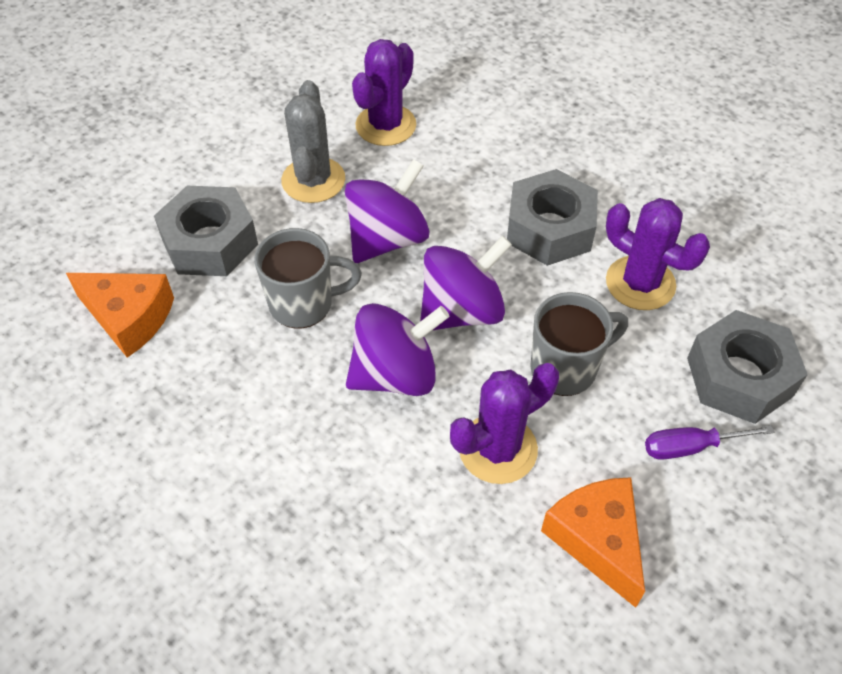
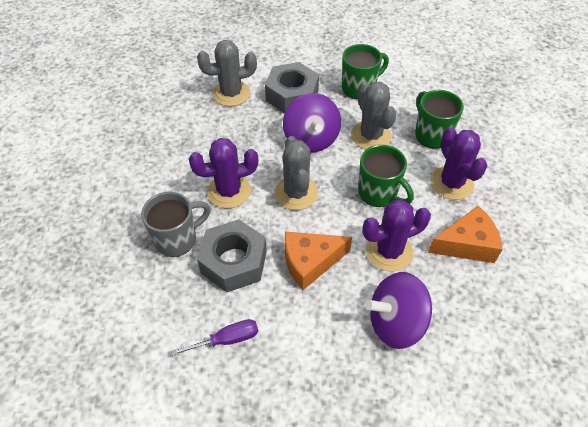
green mug: 0 -> 3
grey cactus: 1 -> 3
grey mug: 2 -> 1
grey nut: 3 -> 2
purple spinning top: 3 -> 2

